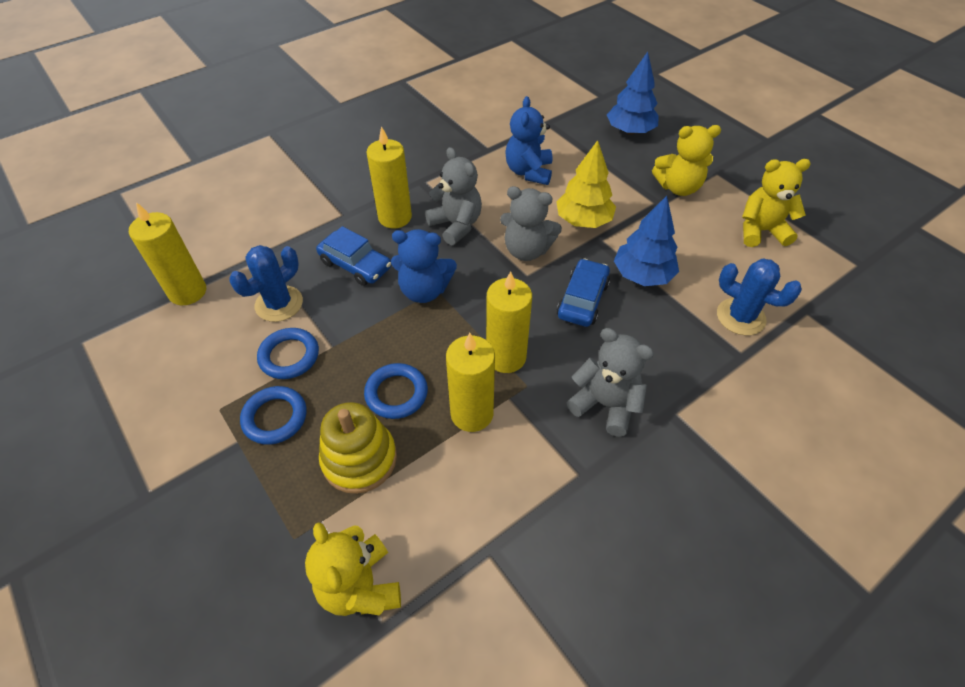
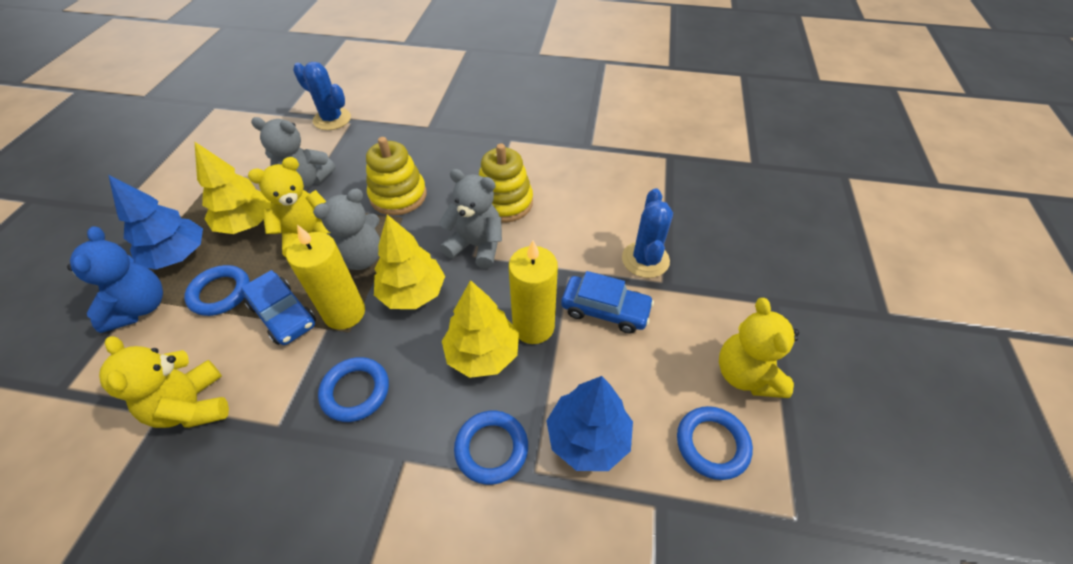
blue ring: 3 -> 4
blue teddy bear: 2 -> 1
yellow candle: 4 -> 2
yellow stacking toy: 1 -> 2
yellow tree: 1 -> 3

